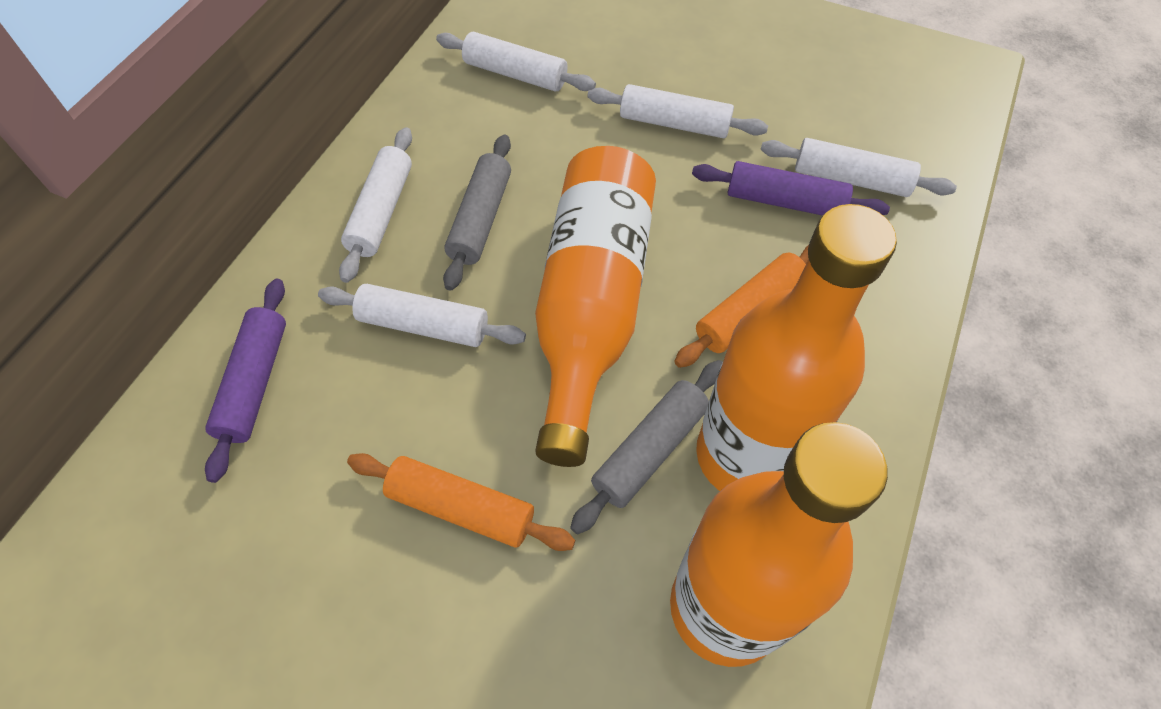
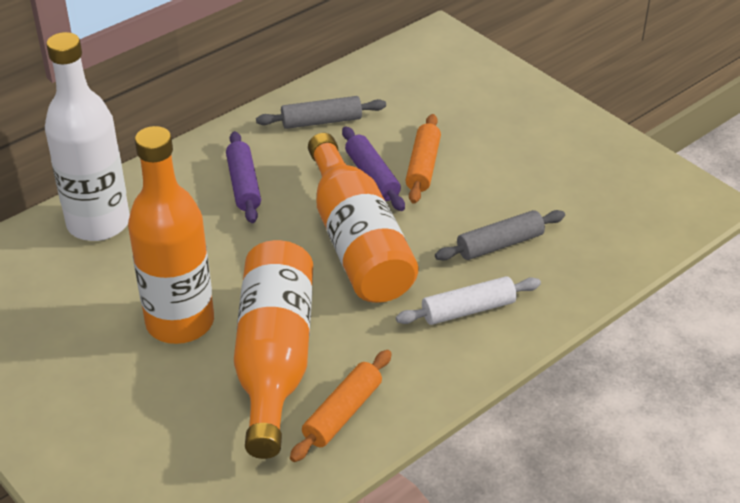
white bottle: 0 -> 1
white rolling pin: 5 -> 1

